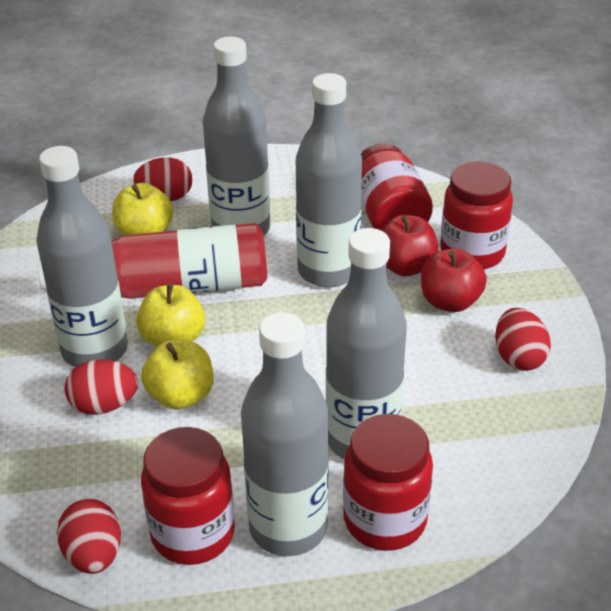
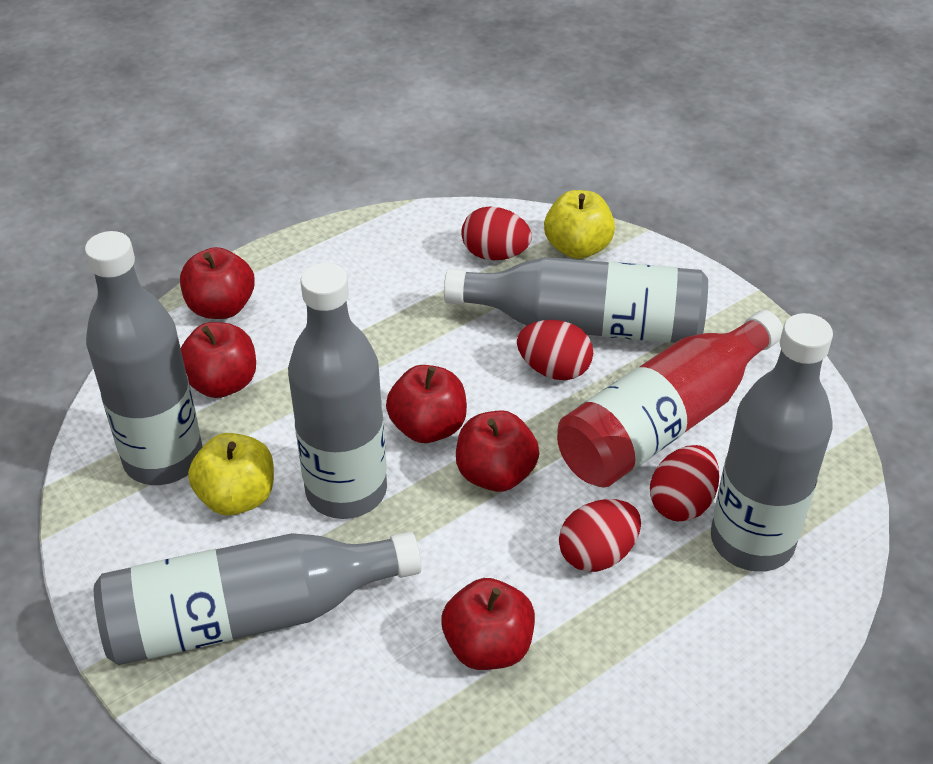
red apple: 2 -> 5
red jar: 4 -> 0
yellow apple: 3 -> 2

